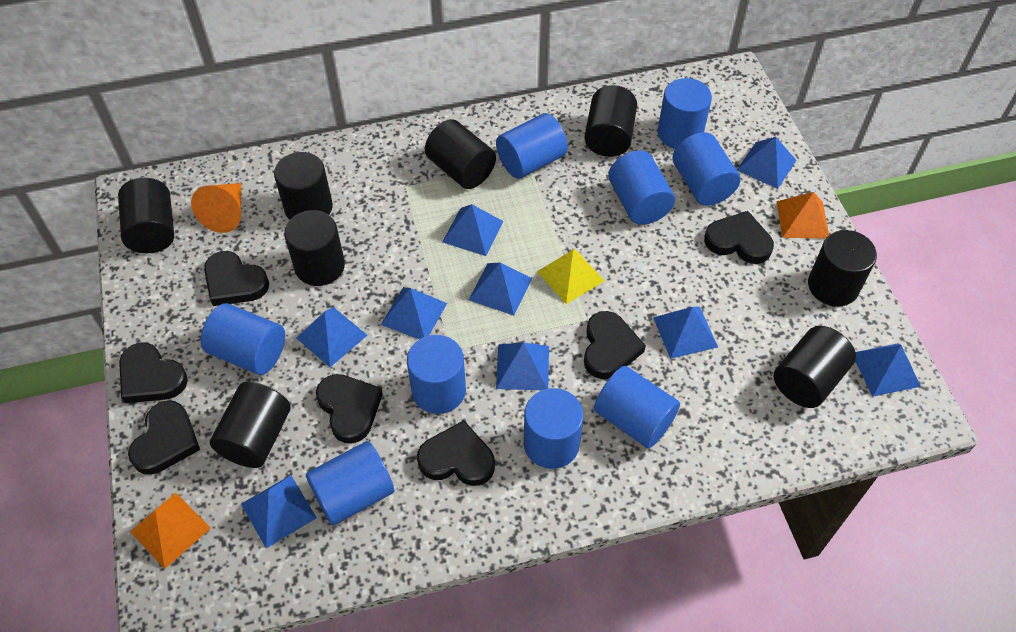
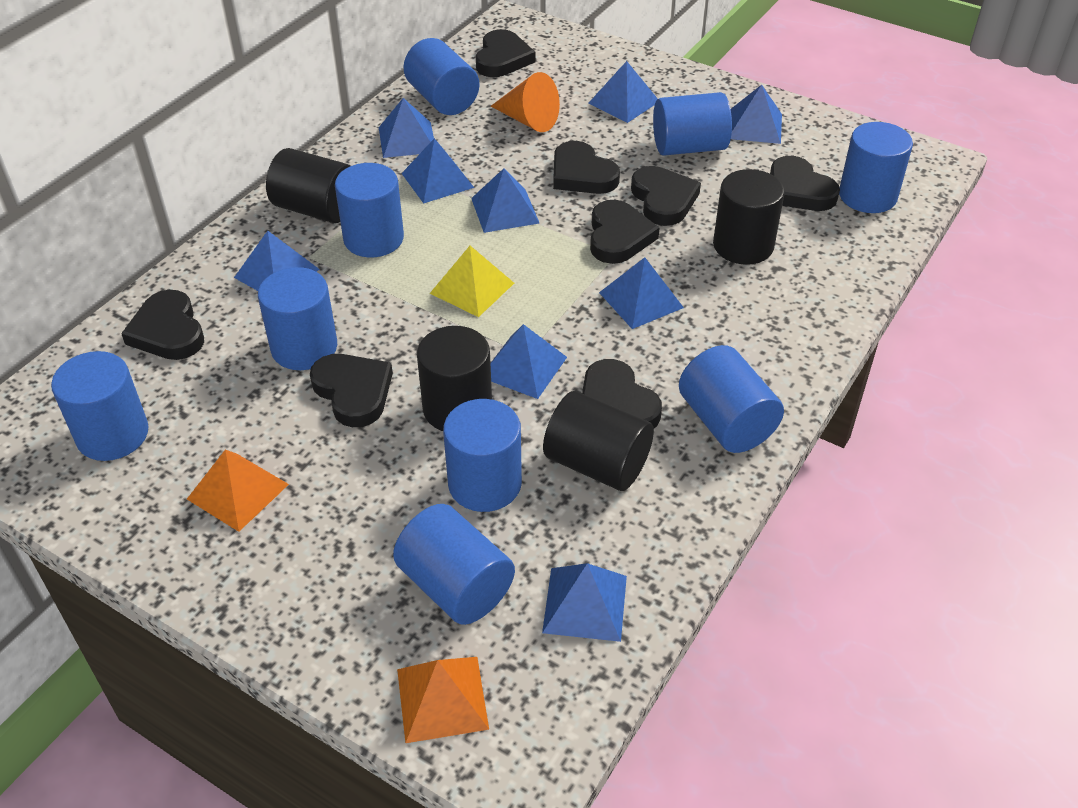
black cylinder: 8 -> 4
black heart: 7 -> 8

